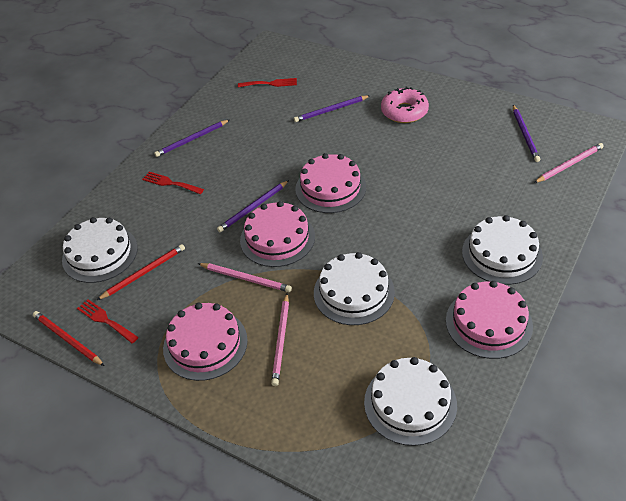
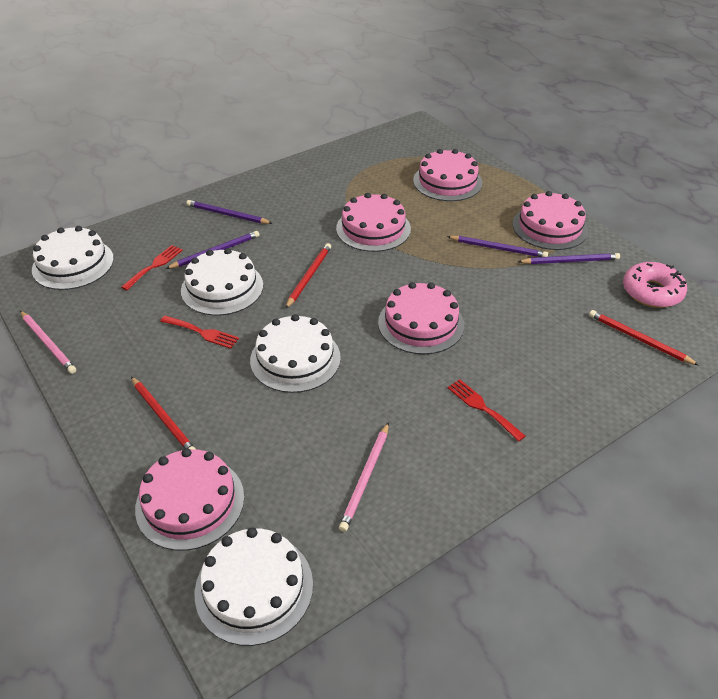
pink cake: 4 -> 5
pink pencil: 3 -> 2
red pencil: 2 -> 3

